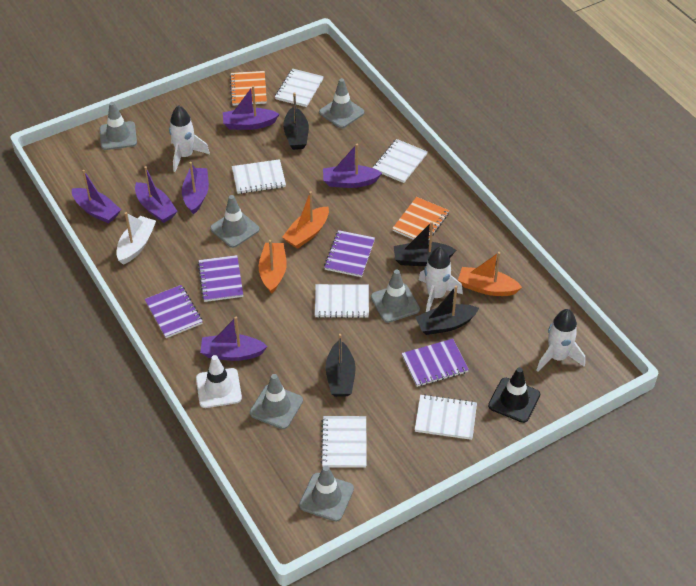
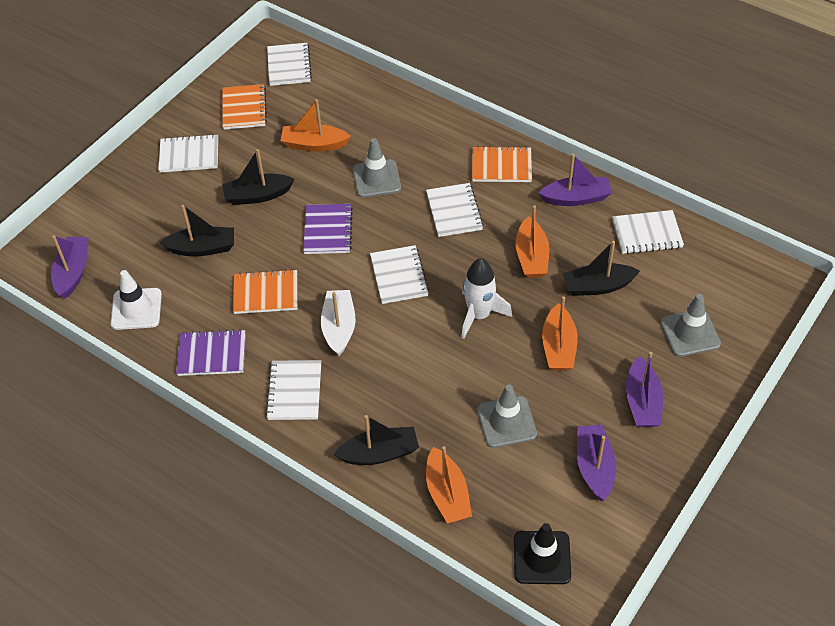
grey traffic cone: 6 -> 3
orange boat: 3 -> 4
orange notebook: 2 -> 3
purple boat: 6 -> 4
purple notebook: 4 -> 2
white rocket: 3 -> 1

